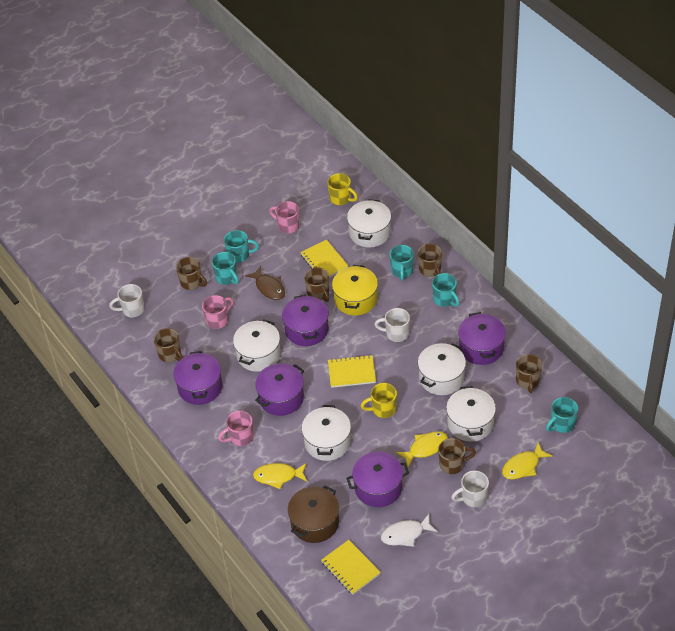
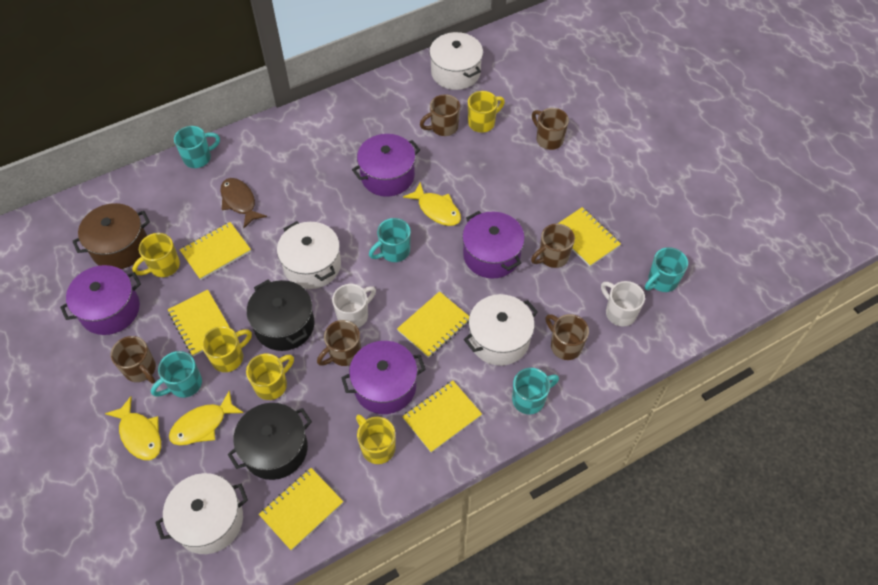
black pot: 0 -> 2
pink mug: 3 -> 0
purple pot: 5 -> 4
white fish: 1 -> 0
white mug: 3 -> 2
white pot: 5 -> 4
yellow mug: 2 -> 5
yellow notebook: 3 -> 6
yellow pot: 1 -> 0

